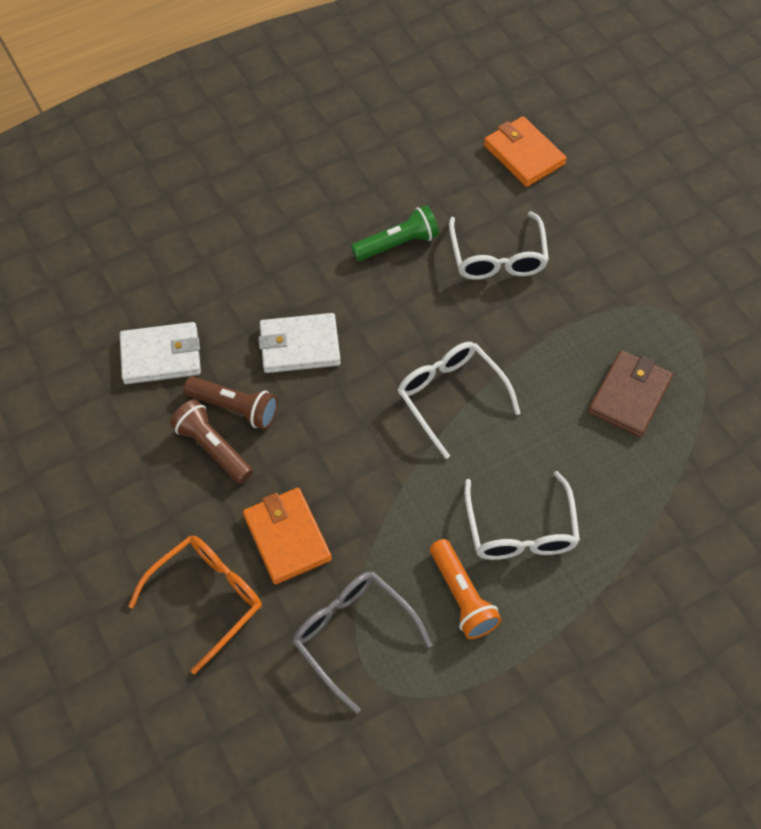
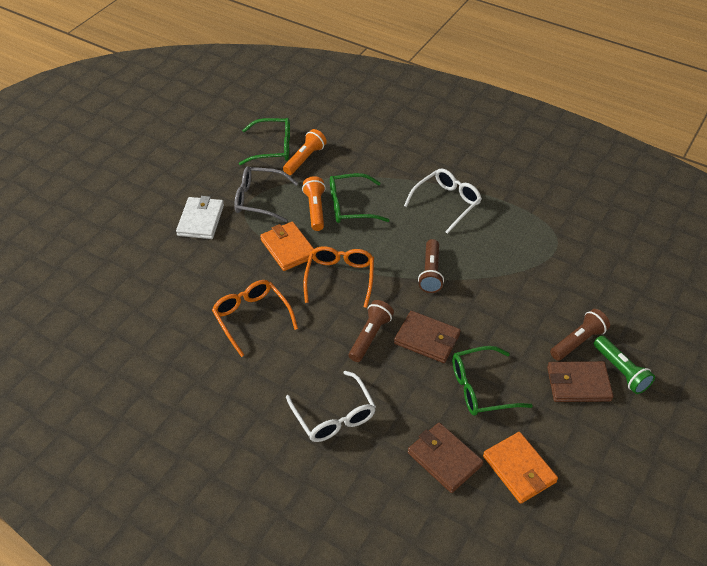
brown flashlight: 2 -> 3
brown wallet: 1 -> 3
green glasses: 0 -> 3
orange flashlight: 1 -> 2
orange glasses: 1 -> 2
white glasses: 3 -> 2
white wallet: 2 -> 1

